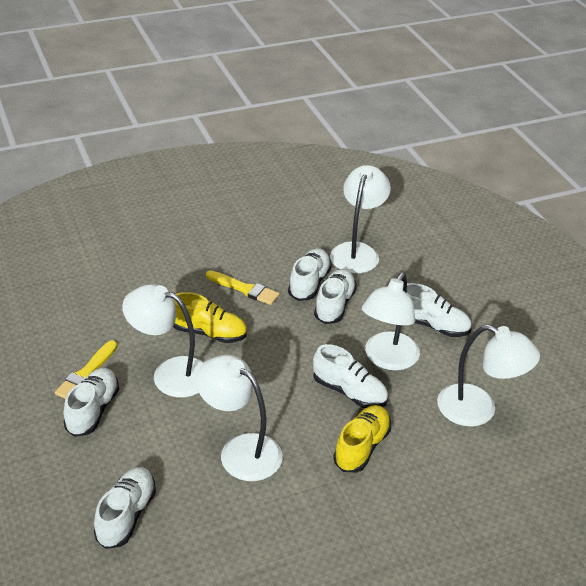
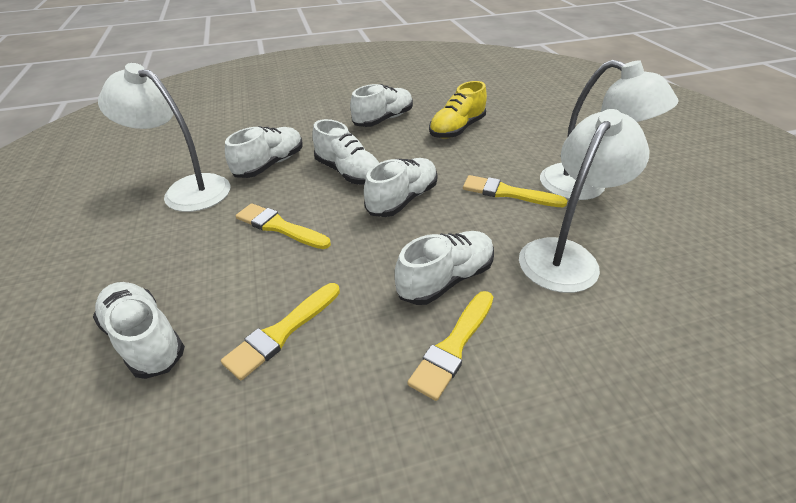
white lamp: 5 -> 3
yellow brush: 2 -> 4
yellow shoe: 2 -> 1

